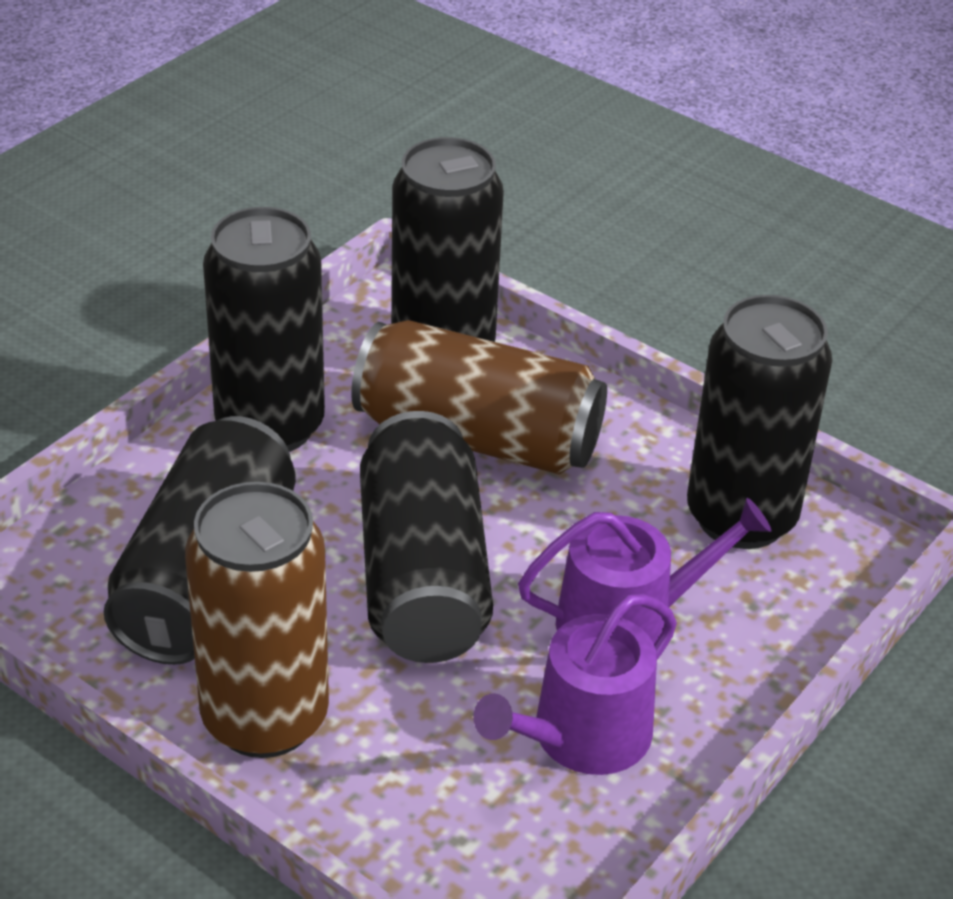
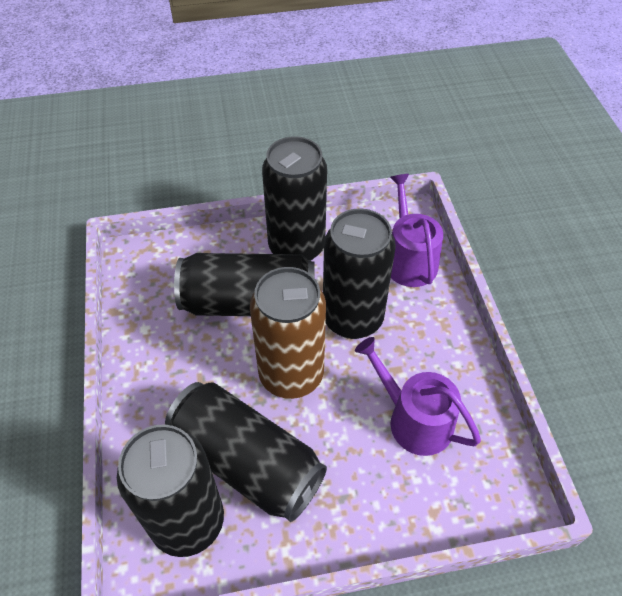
brown can: 2 -> 1

